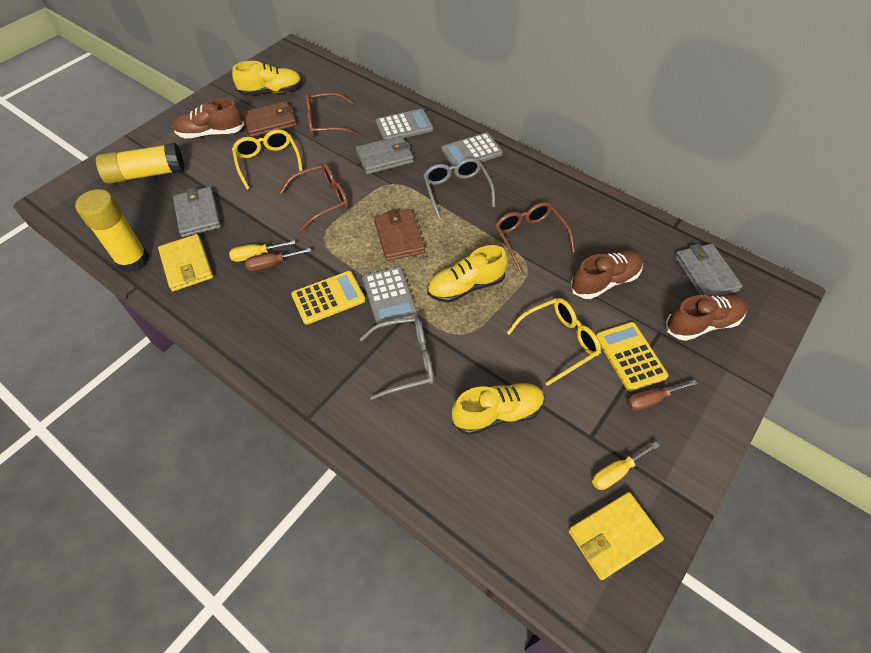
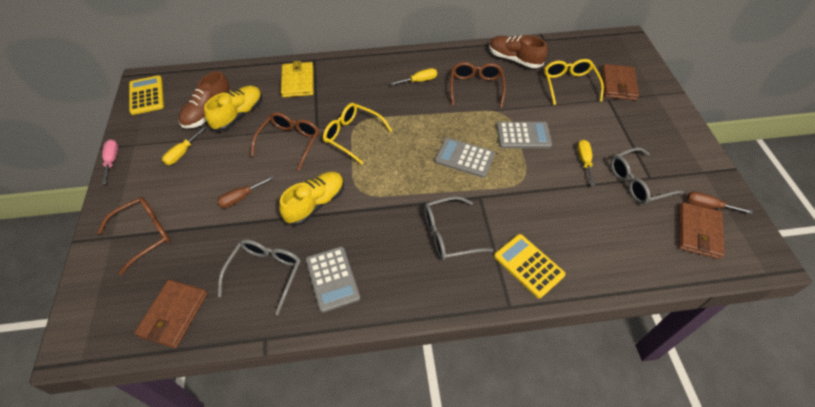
brown shoe: 3 -> 2
brown wallet: 2 -> 3
grey glasses: 2 -> 3
grey wallet: 3 -> 0
pink screwdriver: 0 -> 1
yellow glue stick: 2 -> 0
yellow screwdriver: 2 -> 3
yellow shoe: 3 -> 2
yellow wallet: 2 -> 1

